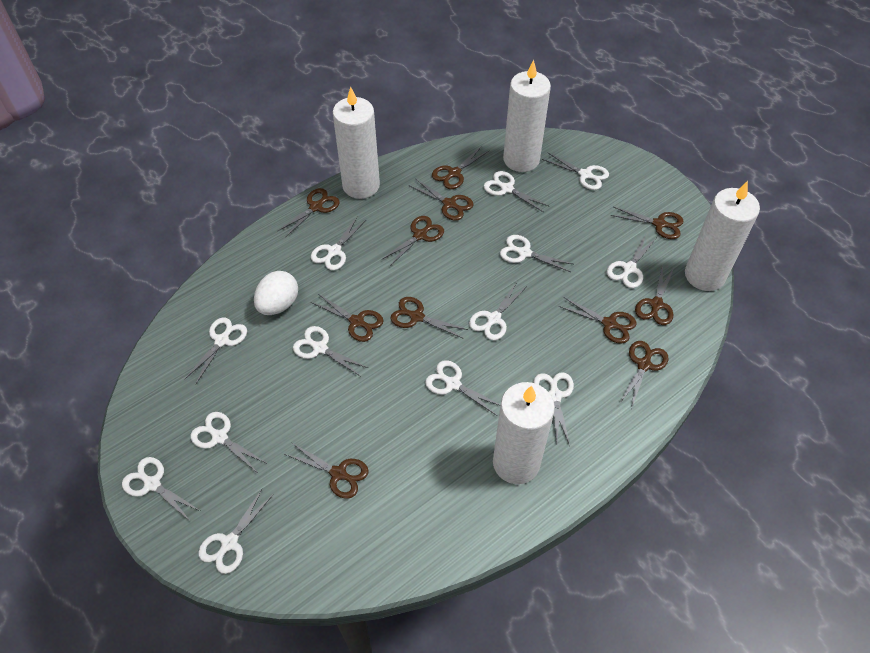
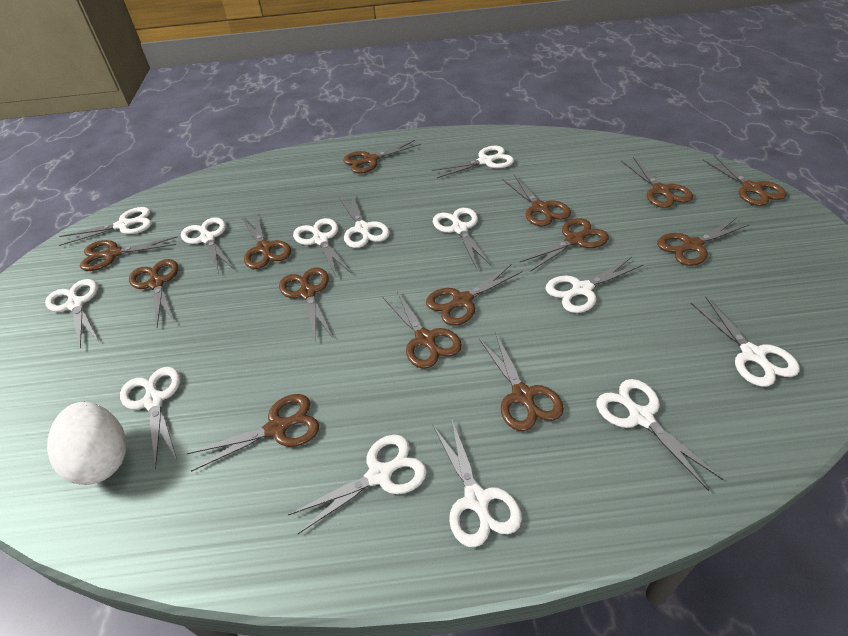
brown scissors: 11 -> 14
white candle: 4 -> 0

